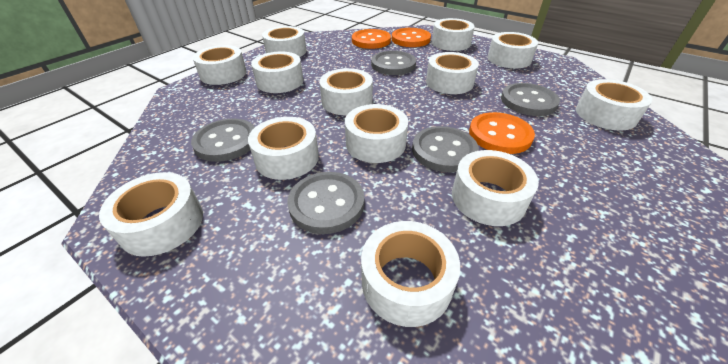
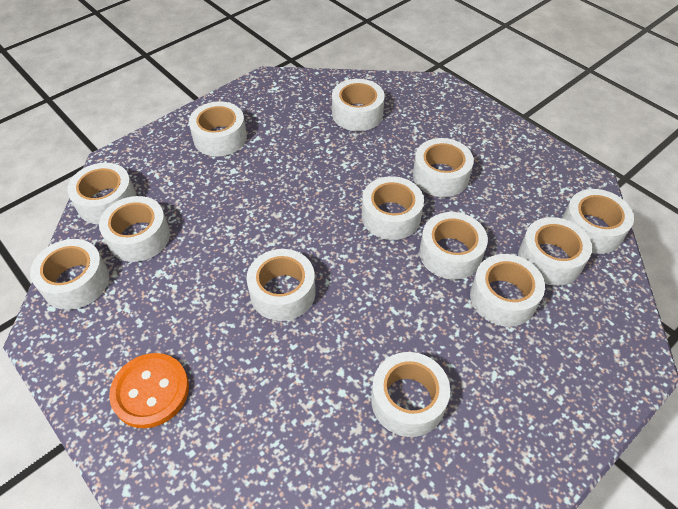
grey button: 5 -> 0
orange button: 3 -> 1

